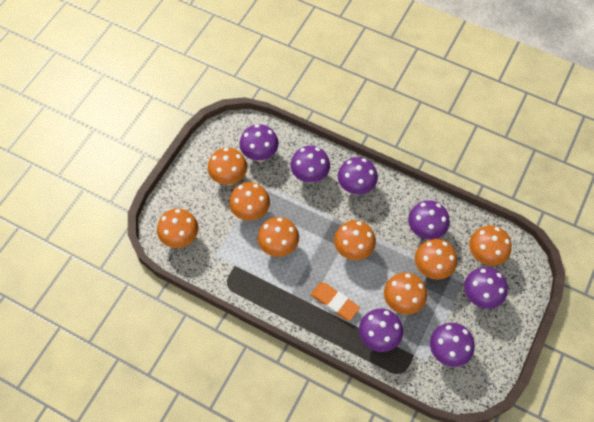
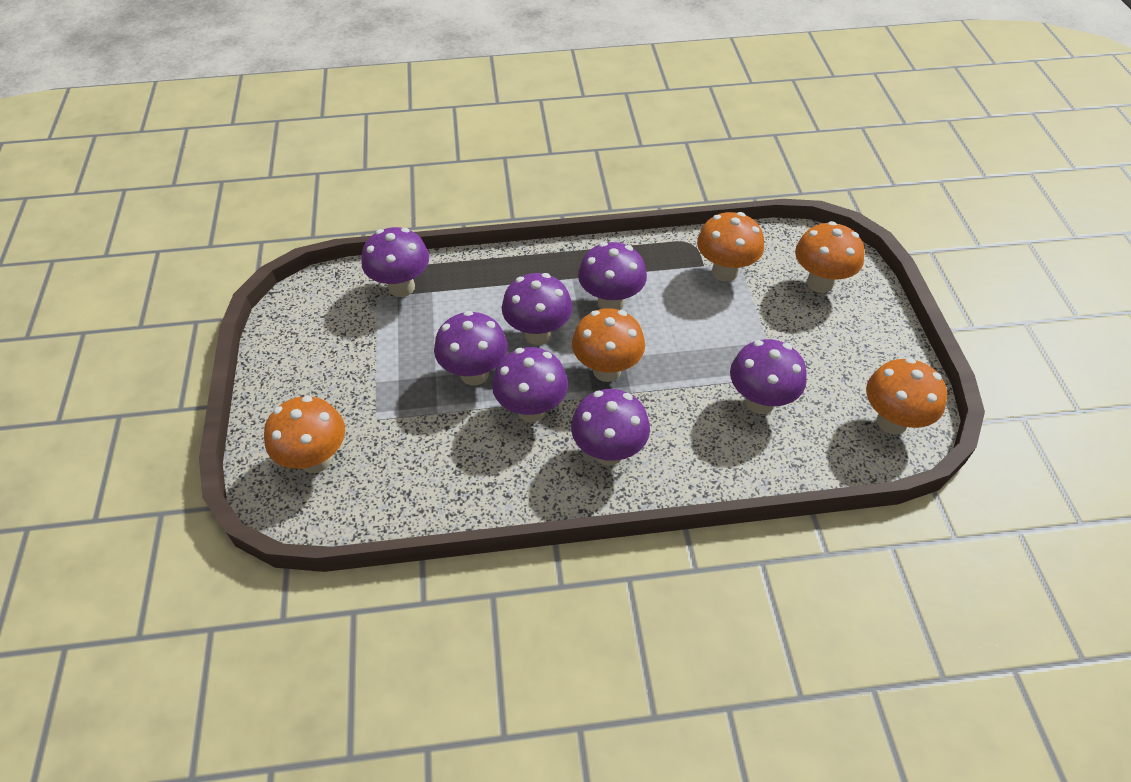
orange eraser: 1 -> 0
orange mushroom: 8 -> 5

